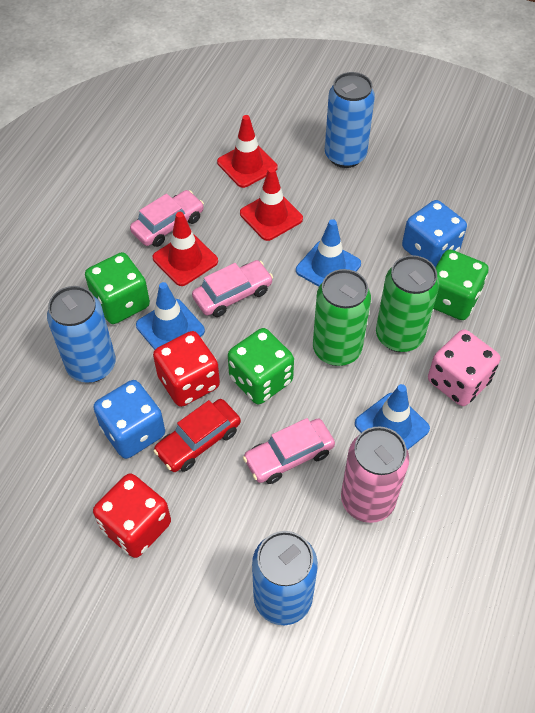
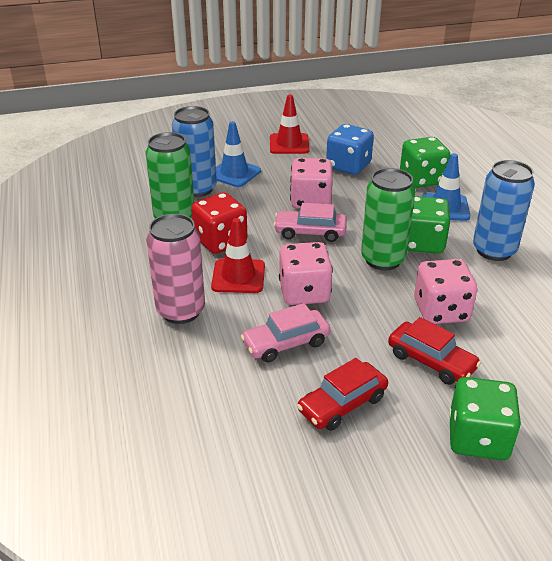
blue can: 3 -> 2
blue dice: 2 -> 1
blue traffic cone: 3 -> 2
pink car: 3 -> 2
pink dice: 1 -> 3
red car: 1 -> 2
red dice: 2 -> 1
red traffic cone: 3 -> 2

